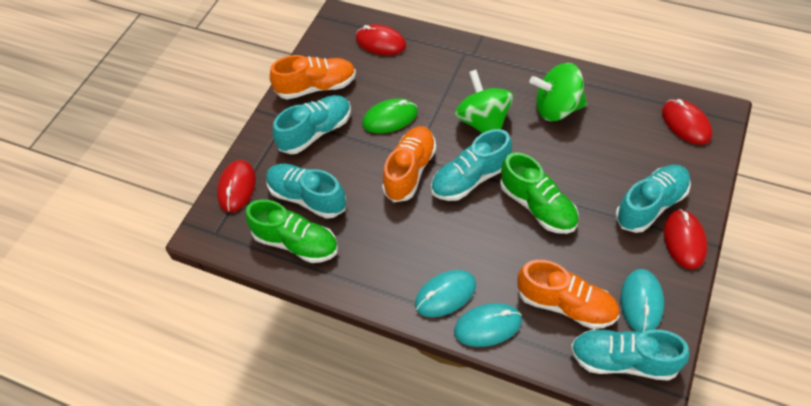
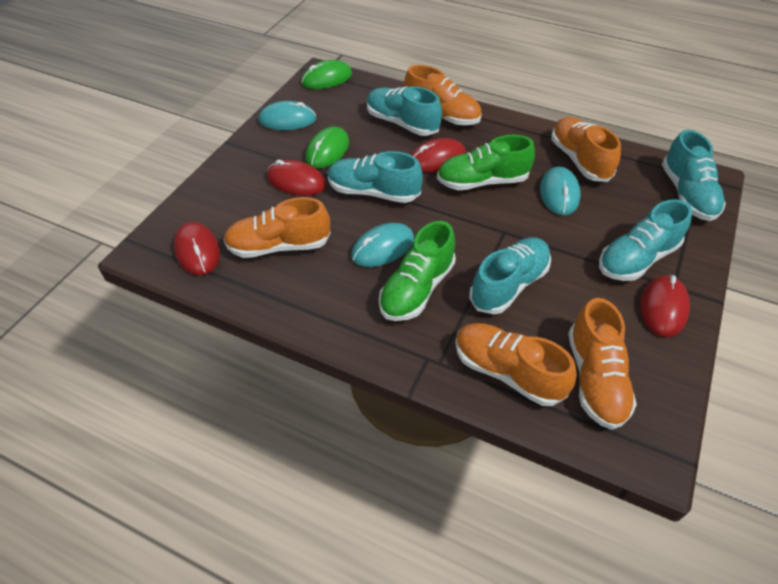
green mouse: 1 -> 2
green spinning top: 2 -> 0
orange shoe: 3 -> 5

